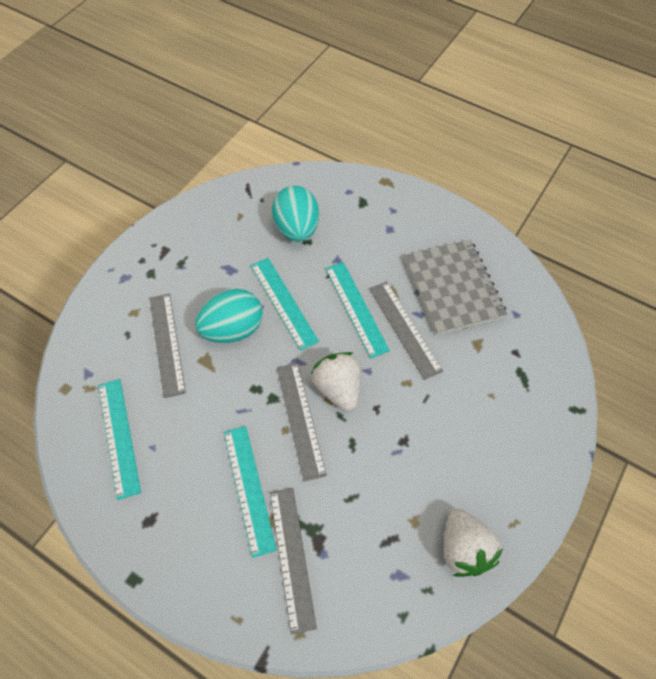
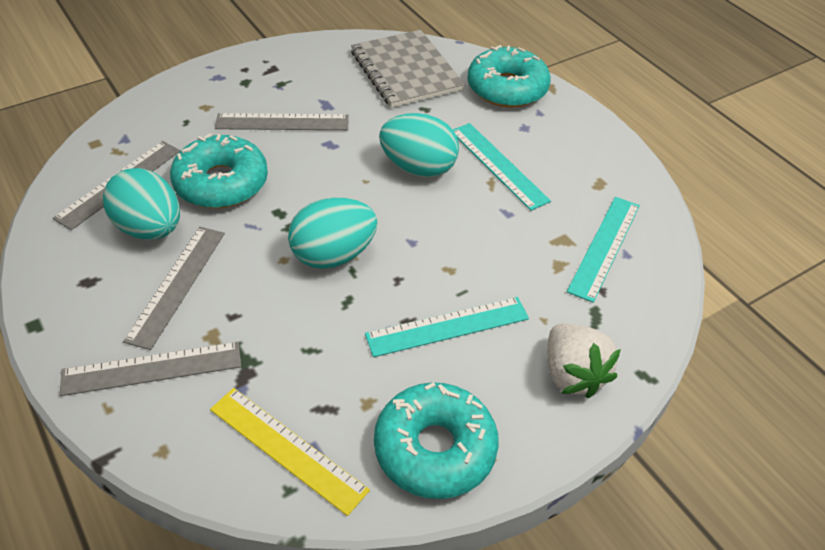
turquoise donut: 0 -> 3
turquoise egg: 2 -> 3
turquoise ruler: 4 -> 3
white strawberry: 2 -> 1
yellow ruler: 0 -> 1

